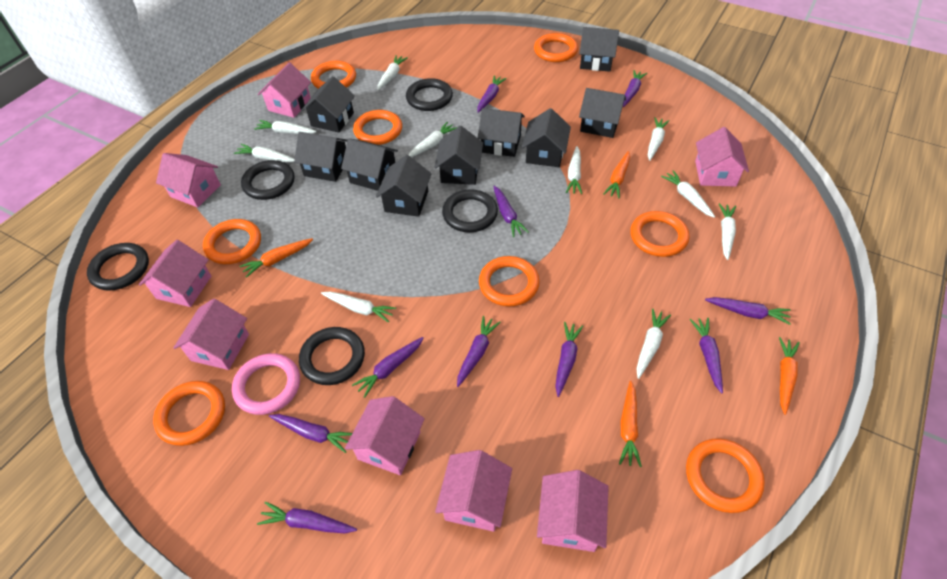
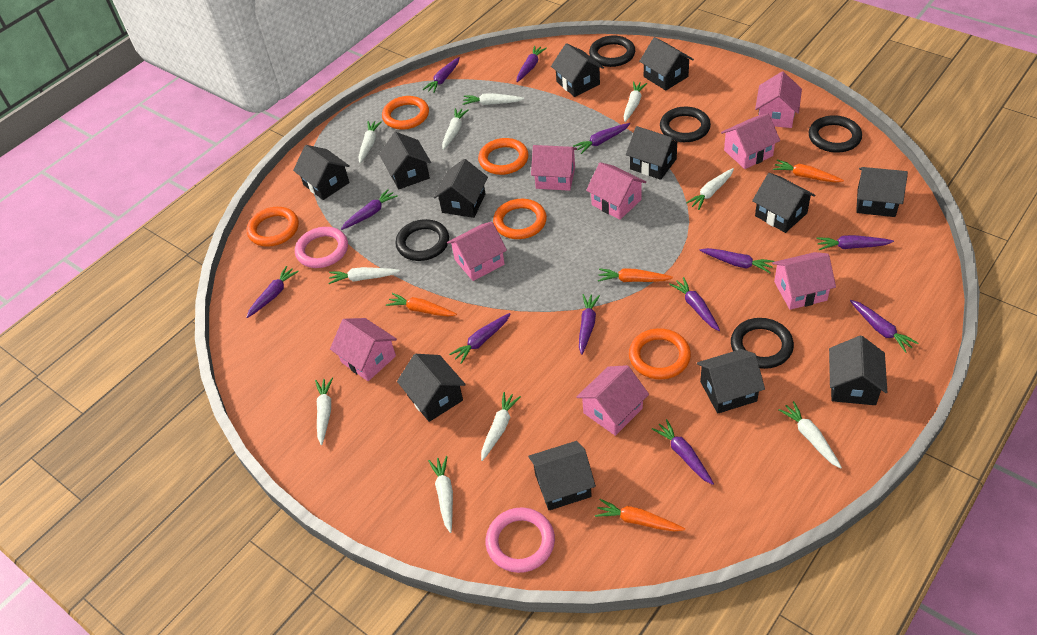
black house: 9 -> 12
orange ring: 8 -> 5
pink ring: 1 -> 2
purple carrot: 10 -> 12

